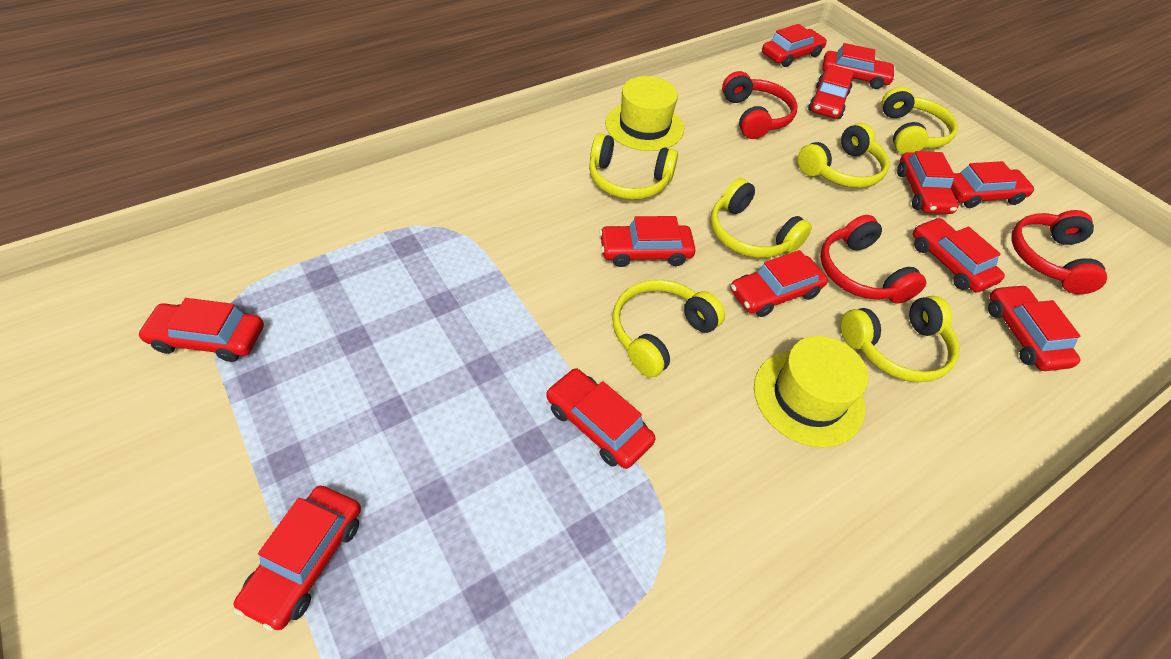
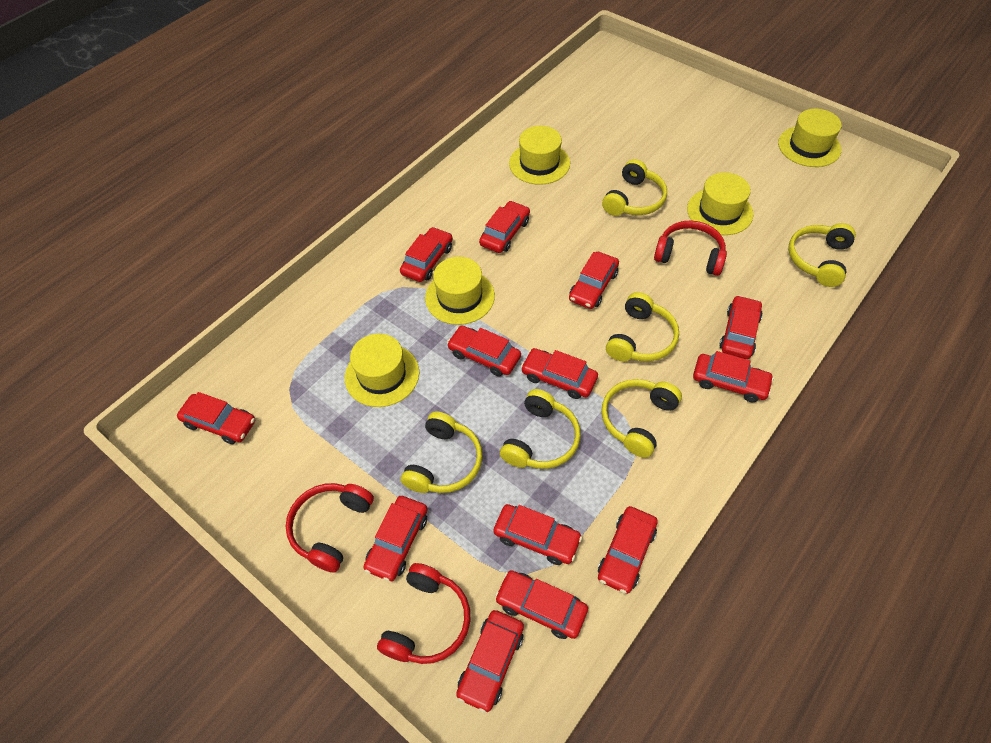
red car: 12 -> 13
yellow hat: 2 -> 5

